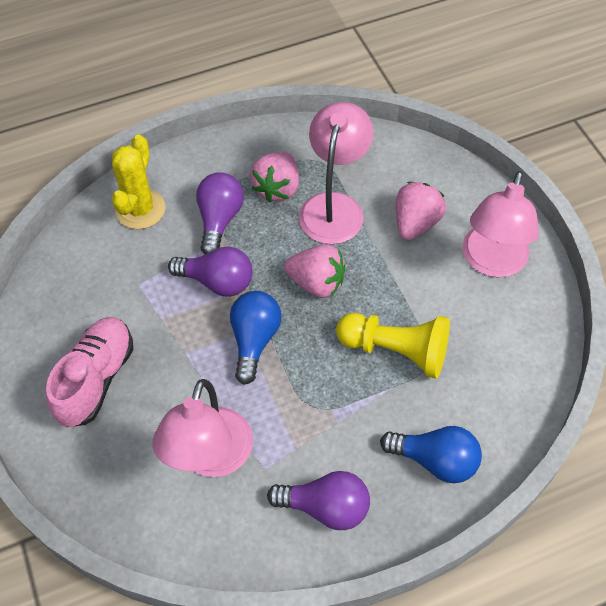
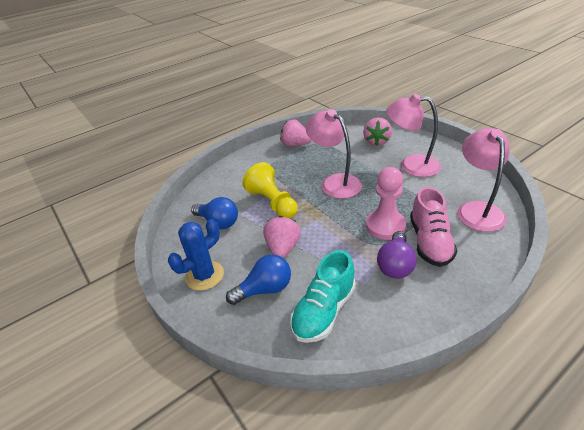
blue cactus: 0 -> 1
pink pawn: 0 -> 1
purple light bulb: 3 -> 1
turquoise shoe: 0 -> 1
yellow cactus: 1 -> 0

